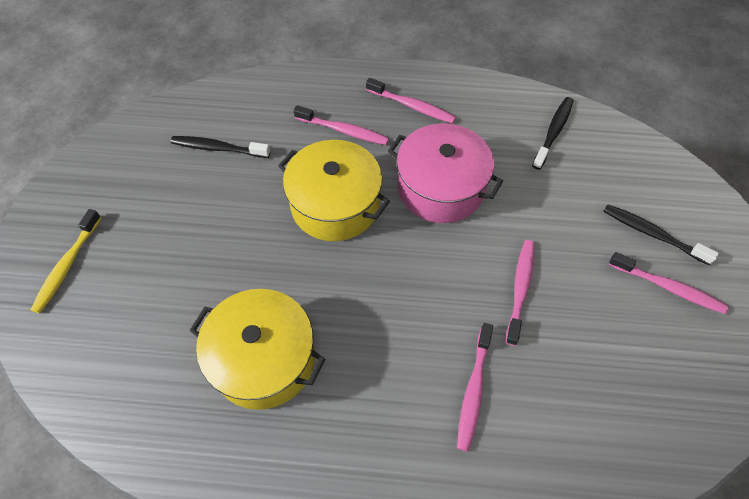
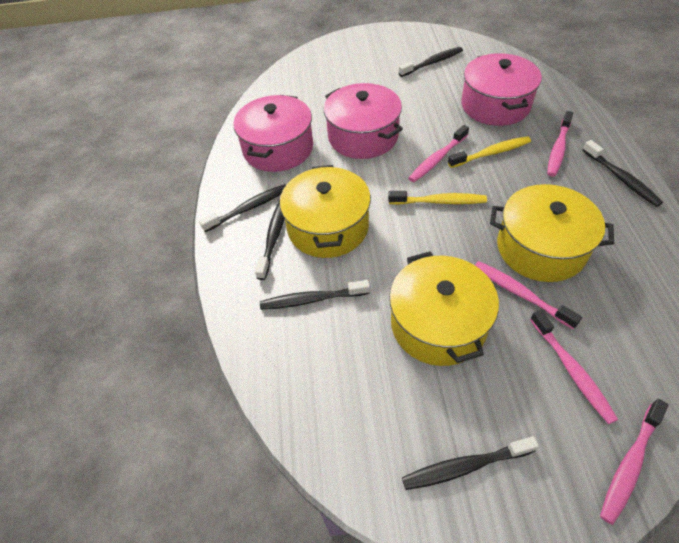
black toothbrush: 3 -> 6
pink pot: 1 -> 3
yellow pot: 2 -> 3
yellow toothbrush: 1 -> 2

